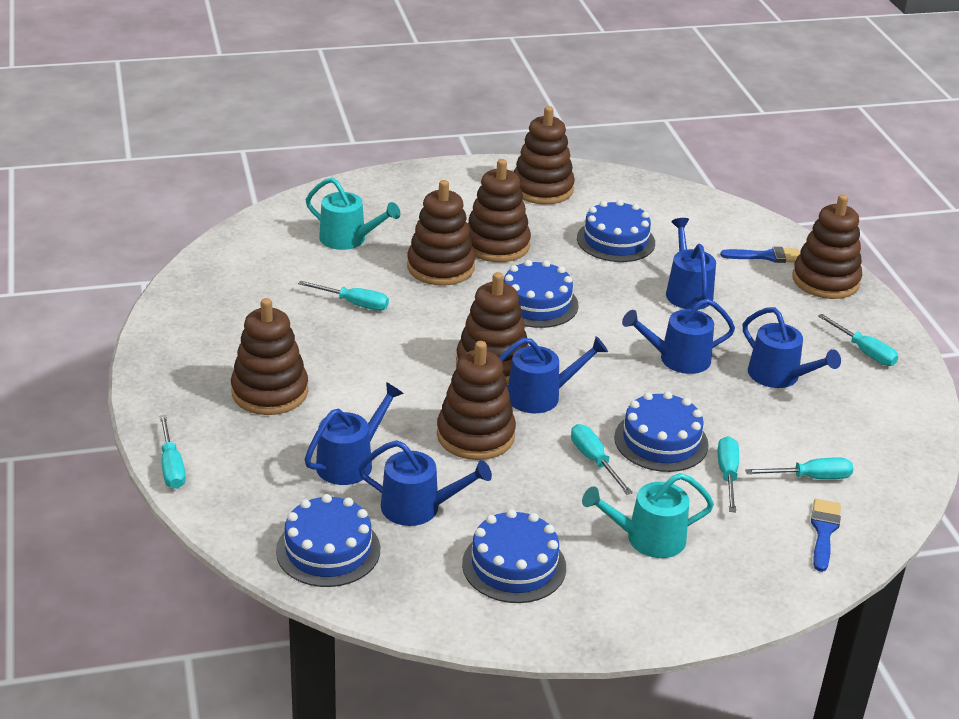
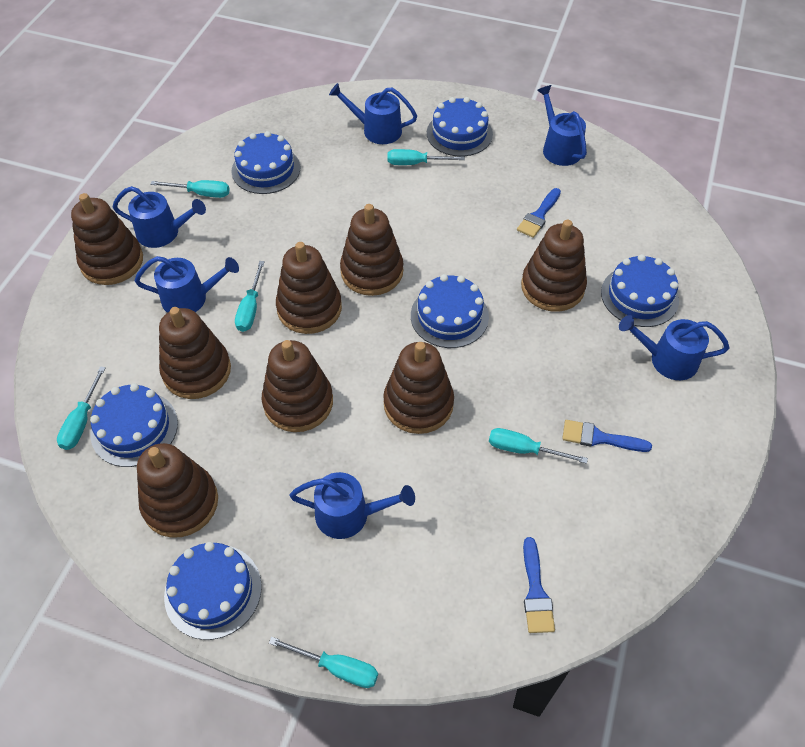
blue brush: 2 -> 3
blue cake: 5 -> 6
brown stacking toy: 7 -> 8
turquoise watering can: 2 -> 0

